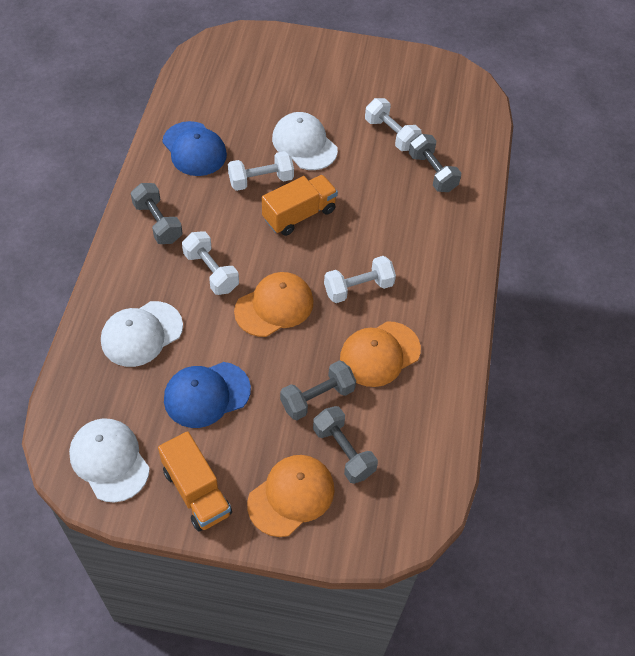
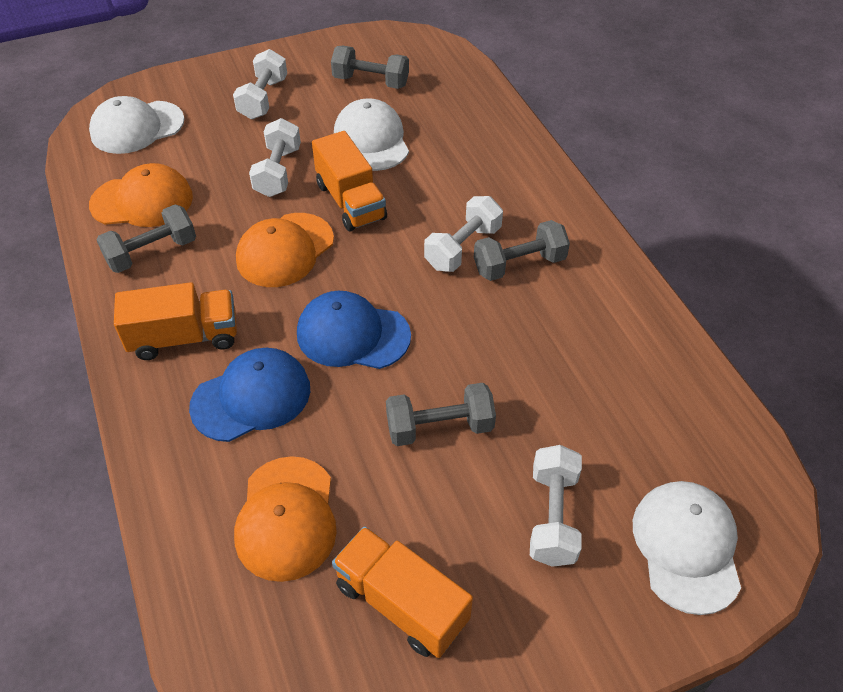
orange truck: 2 -> 3

